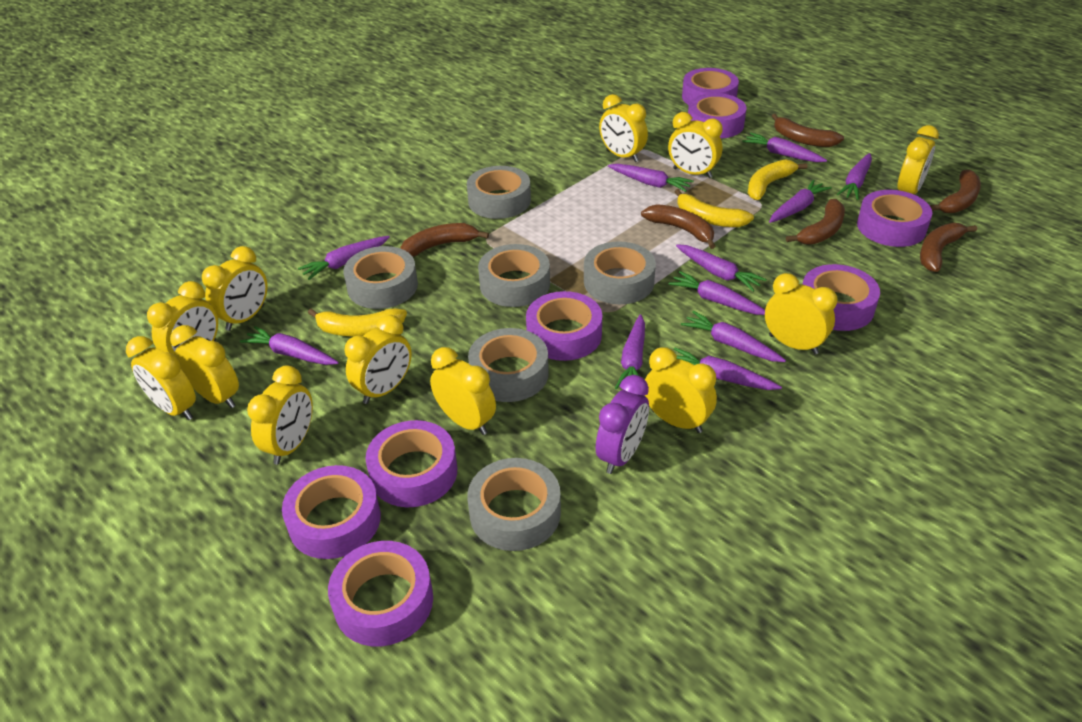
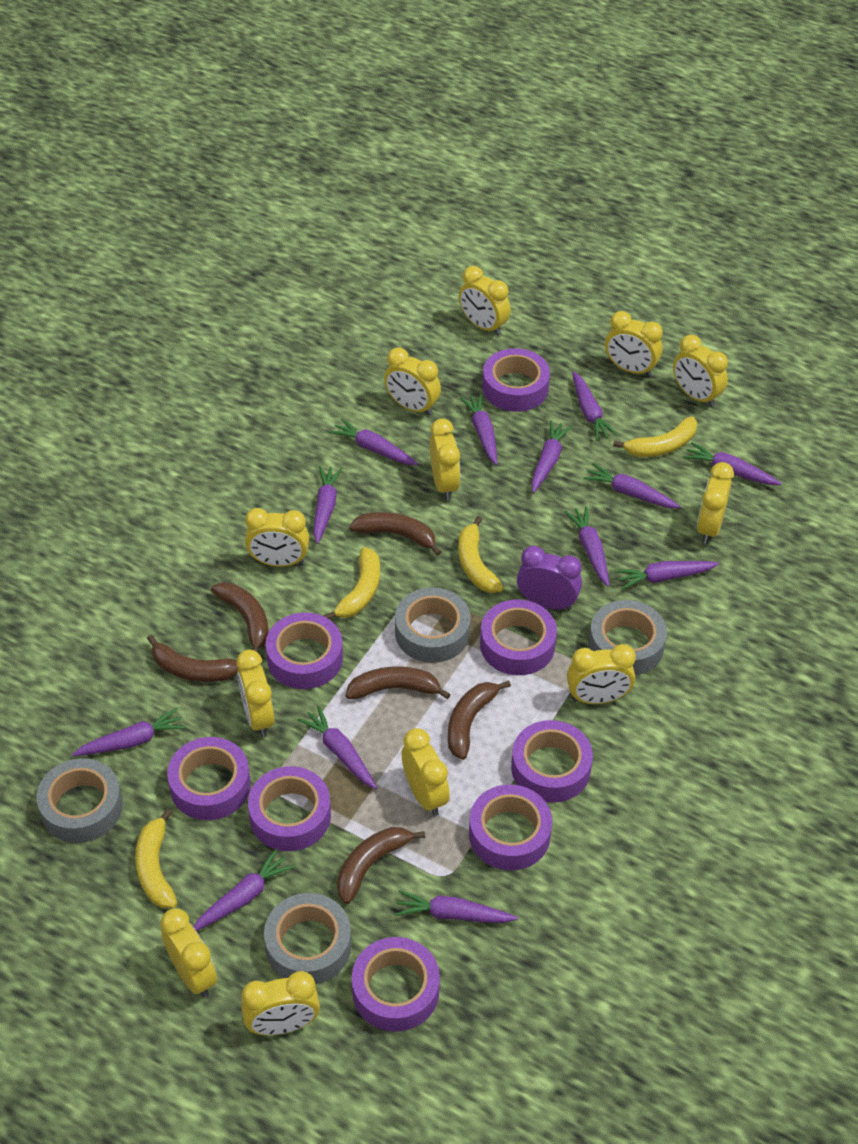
grey tape: 6 -> 4
purple carrot: 11 -> 13
yellow banana: 3 -> 4

